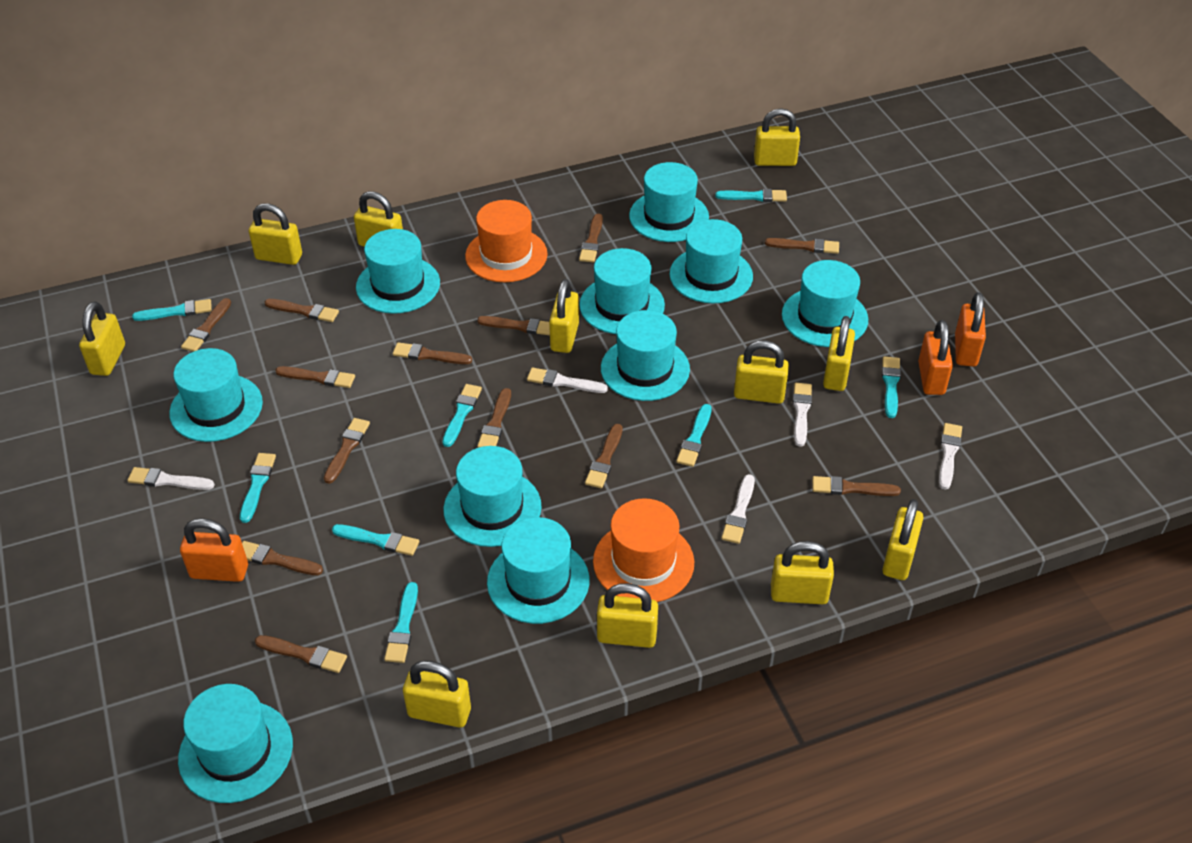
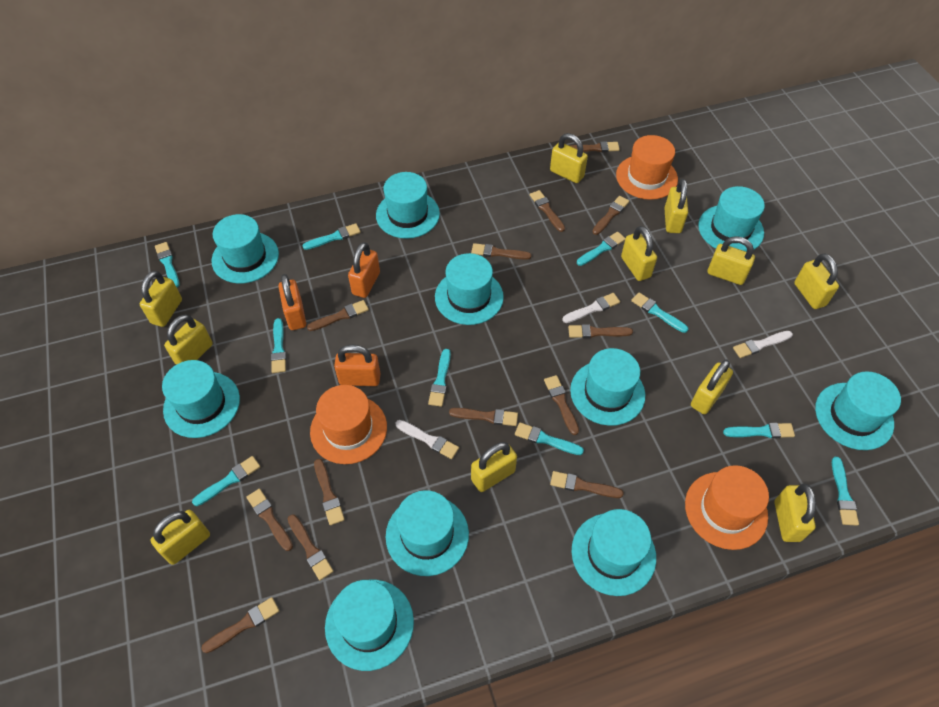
orange hat: 2 -> 3
turquoise brush: 8 -> 10
white brush: 5 -> 3

